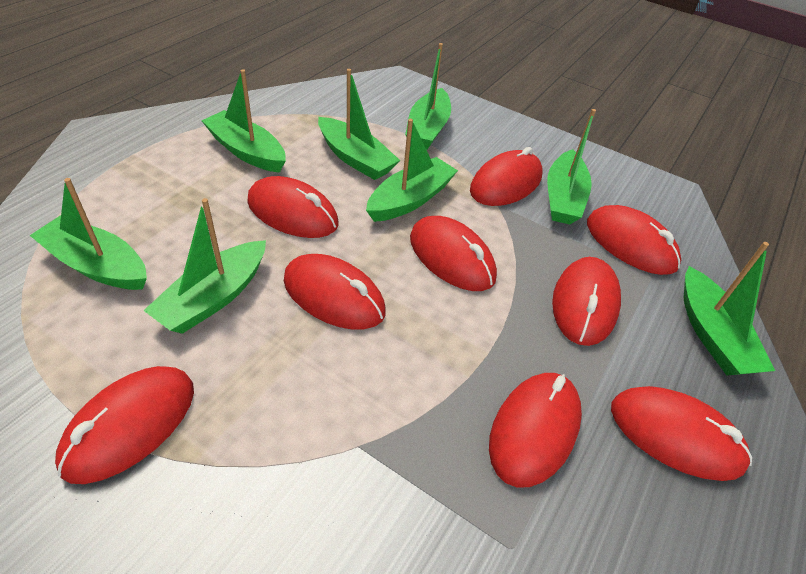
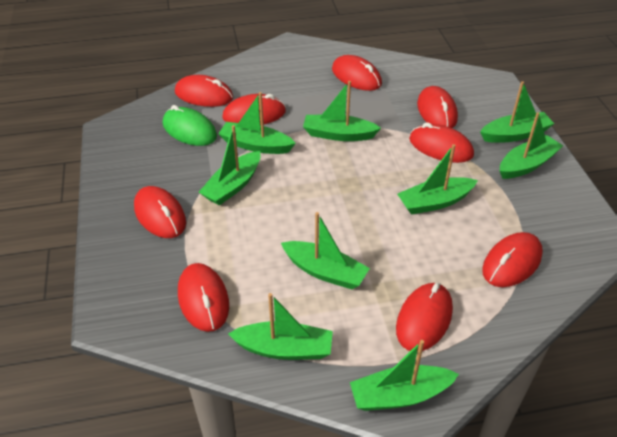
green boat: 8 -> 9
green mouse: 0 -> 1

